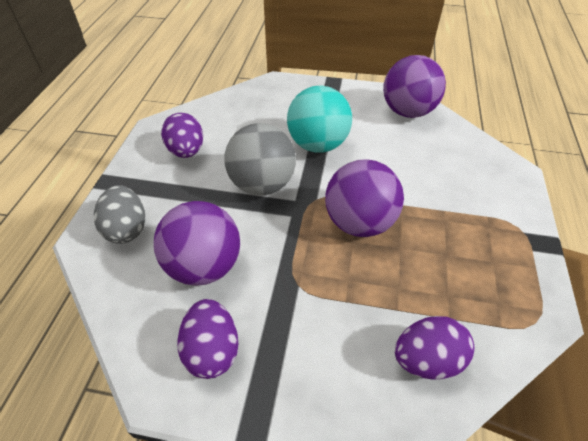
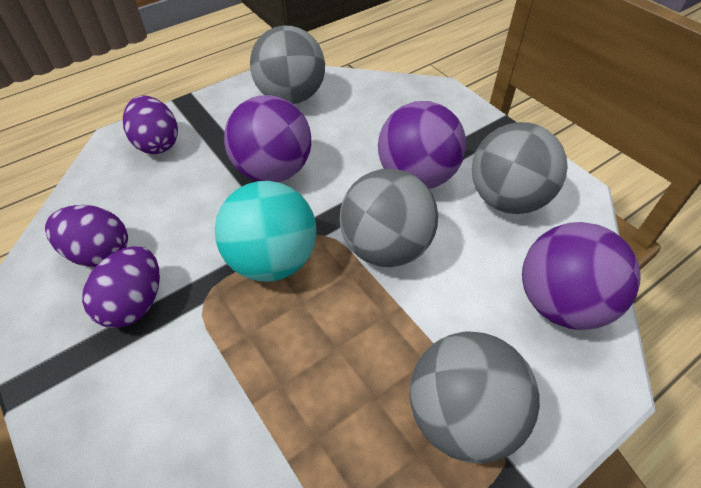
grey ball: 1 -> 4
grey egg: 1 -> 0

